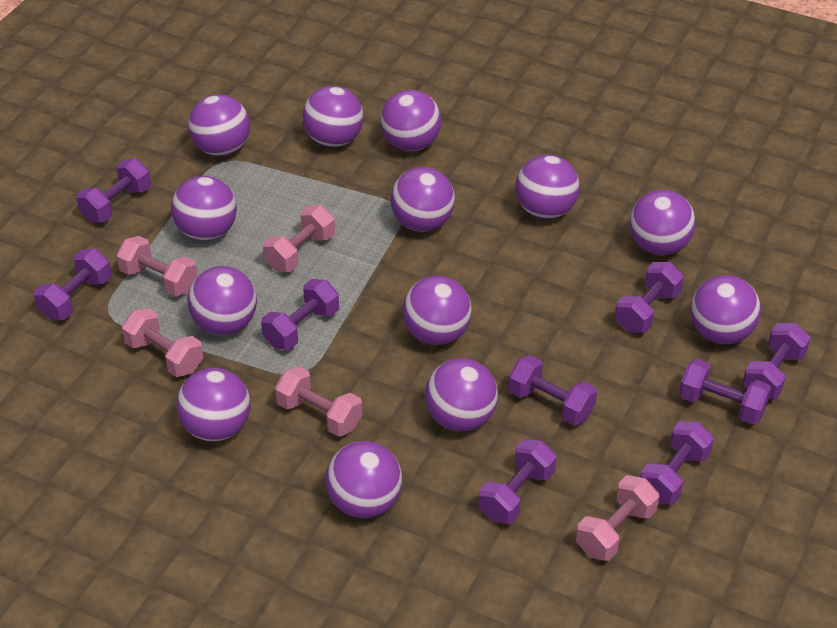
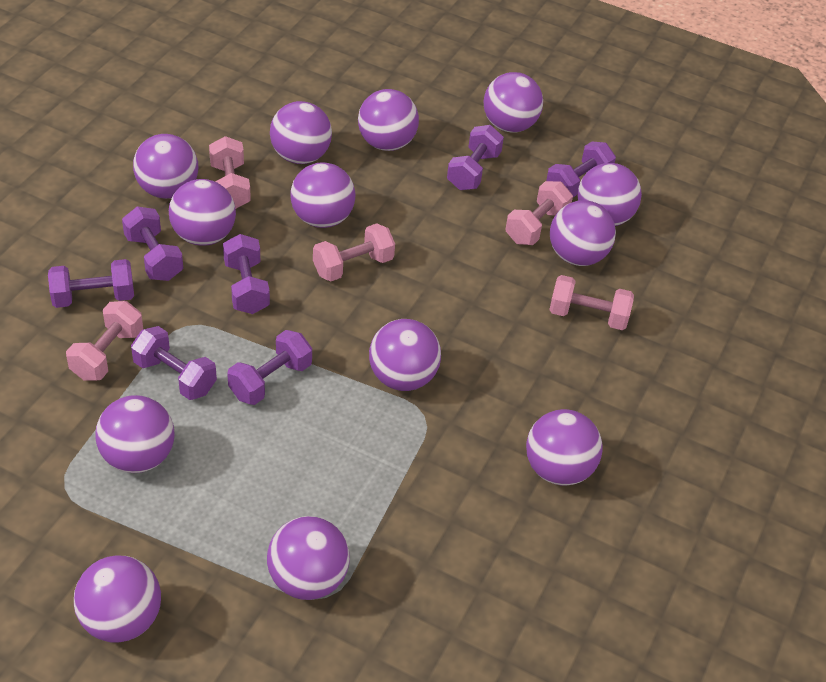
purple dumbbell: 9 -> 7

